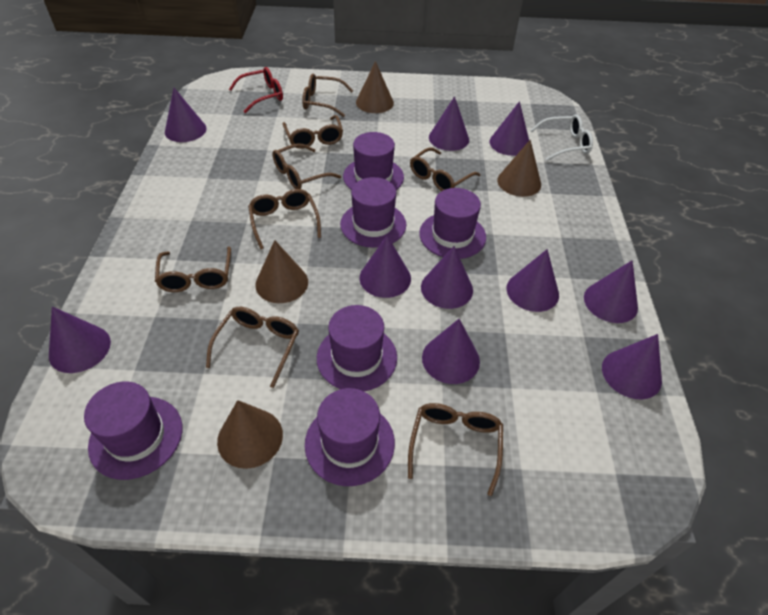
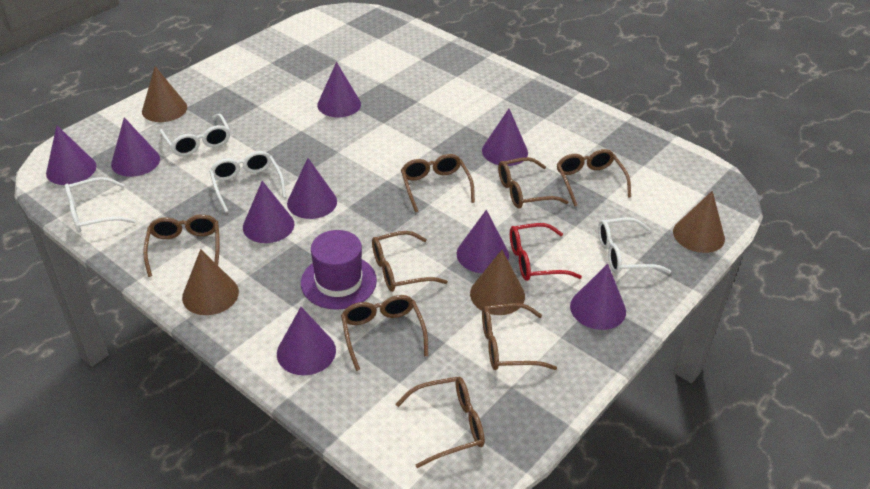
purple cone: 10 -> 9
purple hat: 6 -> 1
white glasses: 1 -> 4

